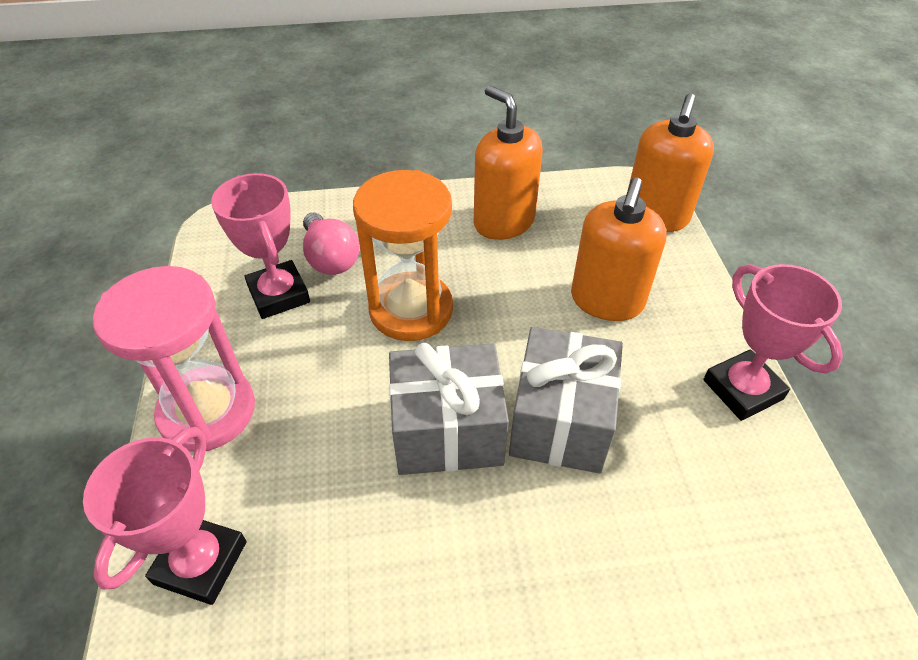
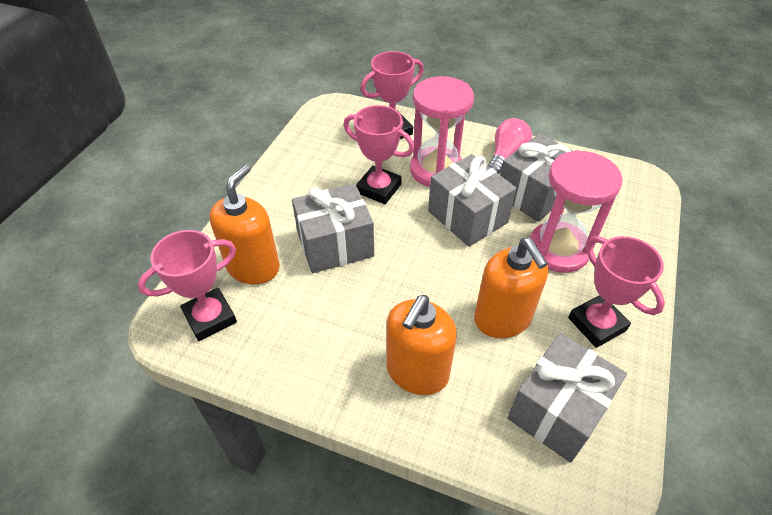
grey gift: 2 -> 4
orange hourglass: 1 -> 0
pink hourglass: 1 -> 2
pink trophy: 3 -> 4

